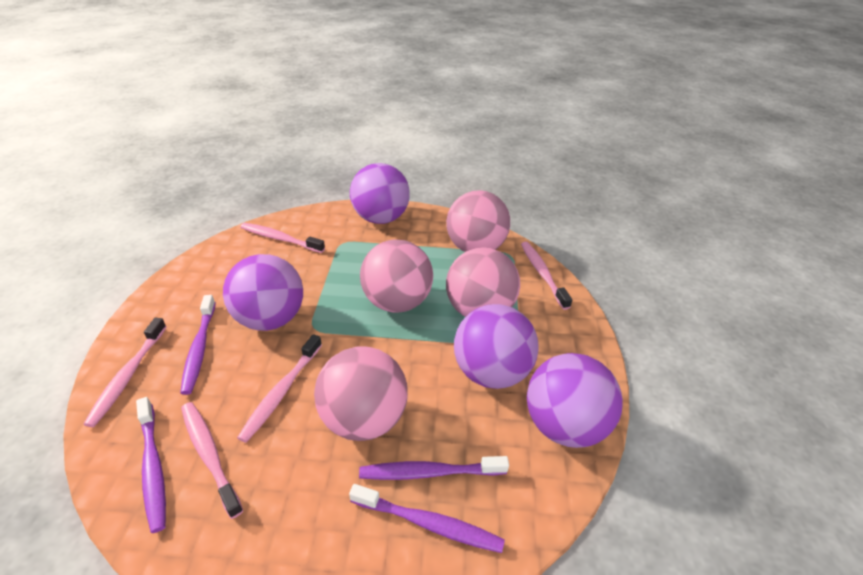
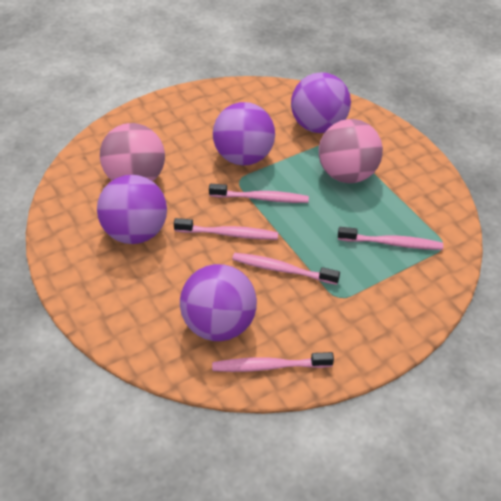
pink ball: 4 -> 2
purple toothbrush: 4 -> 0

